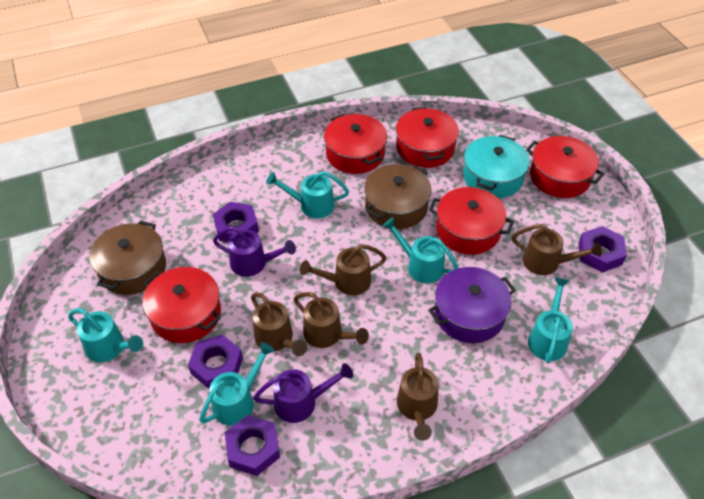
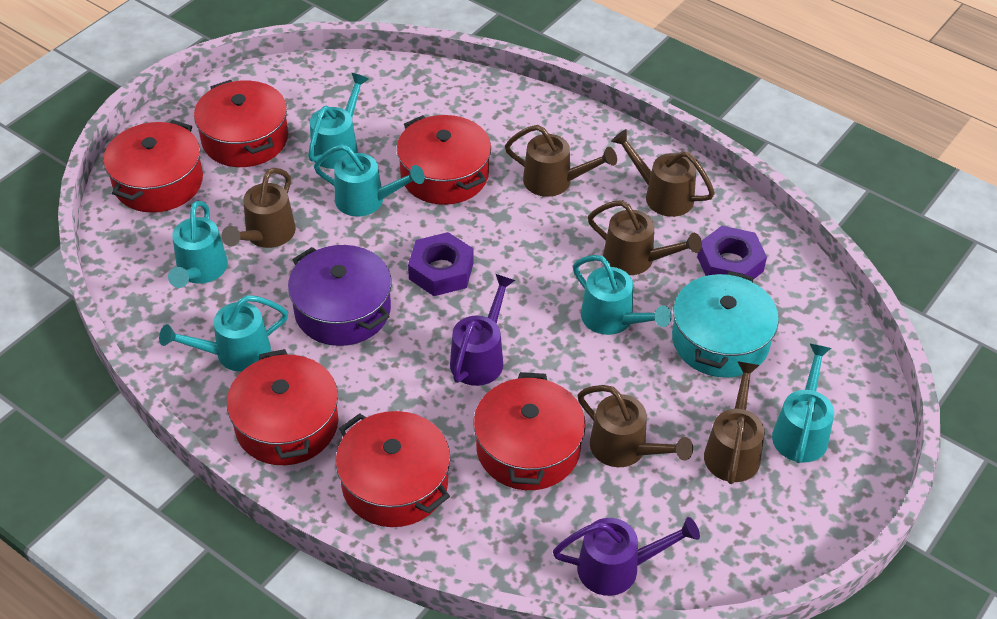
brown pot: 2 -> 0
brown watering can: 5 -> 6
purple nut: 4 -> 2
red pot: 5 -> 6
turquoise watering can: 5 -> 6

